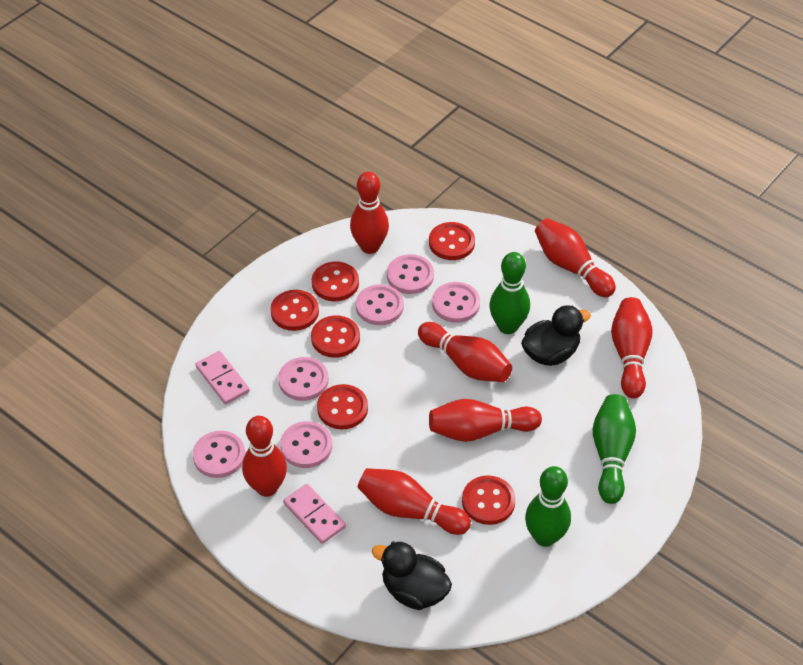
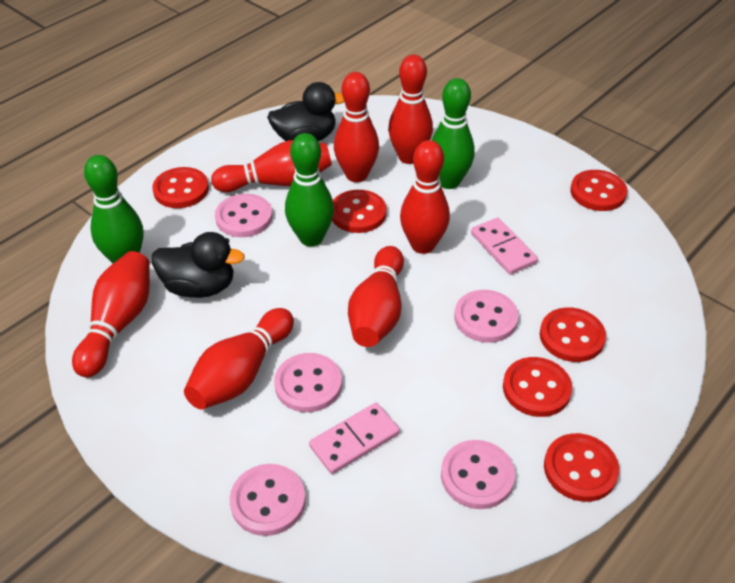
pink button: 6 -> 5

